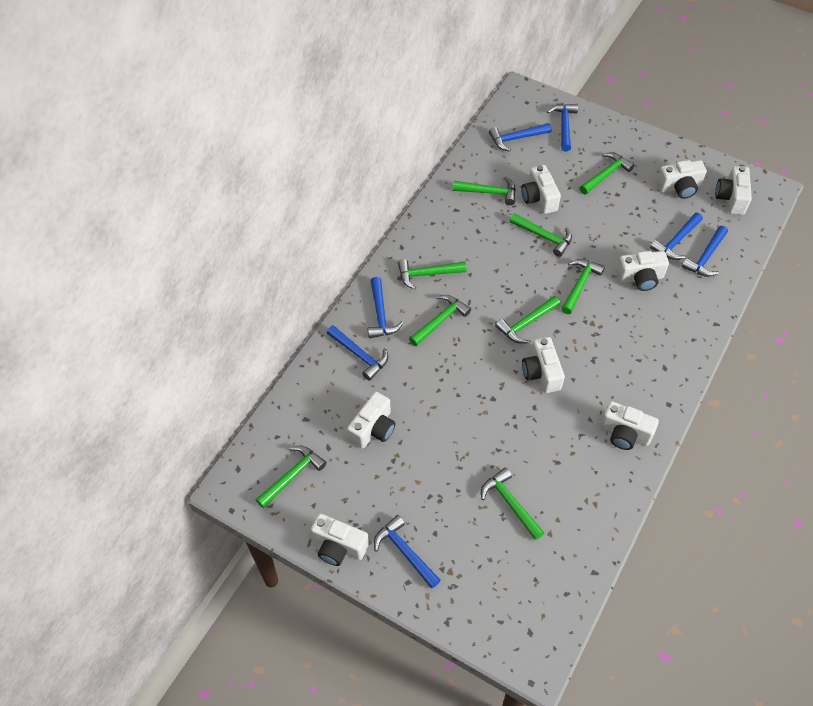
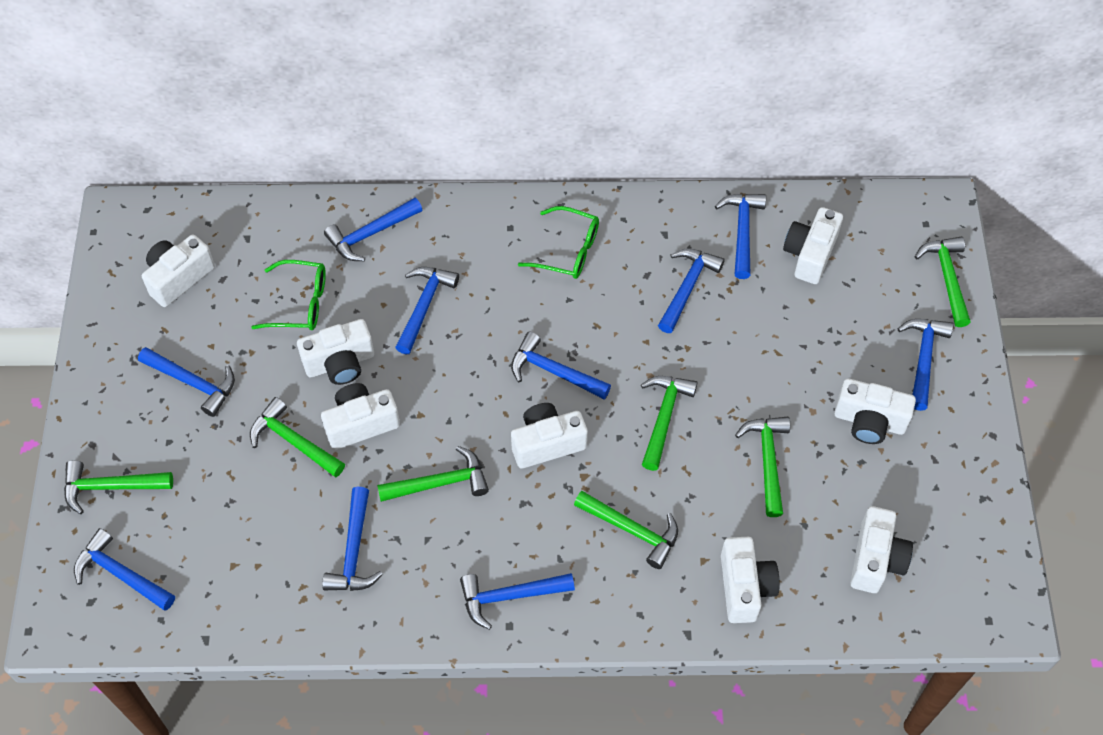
blue hammer: 7 -> 10
green glasses: 0 -> 2
green hammer: 9 -> 7

